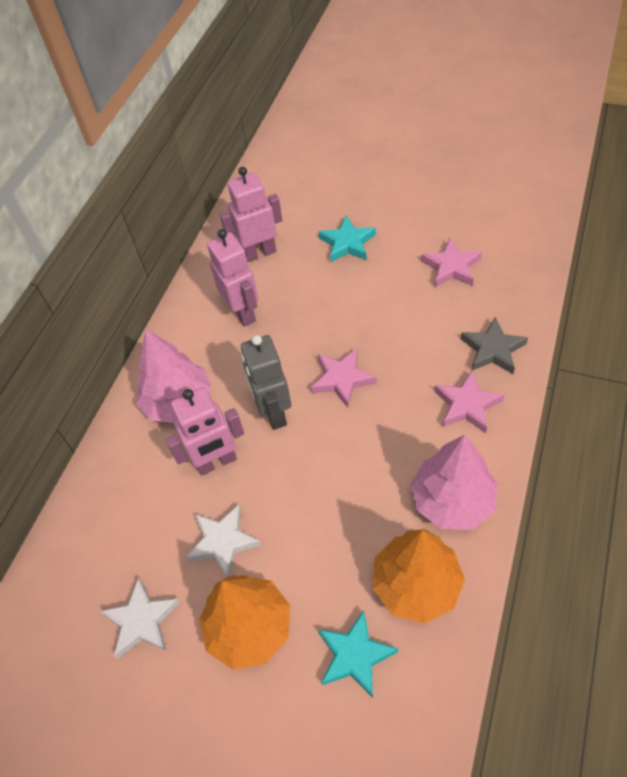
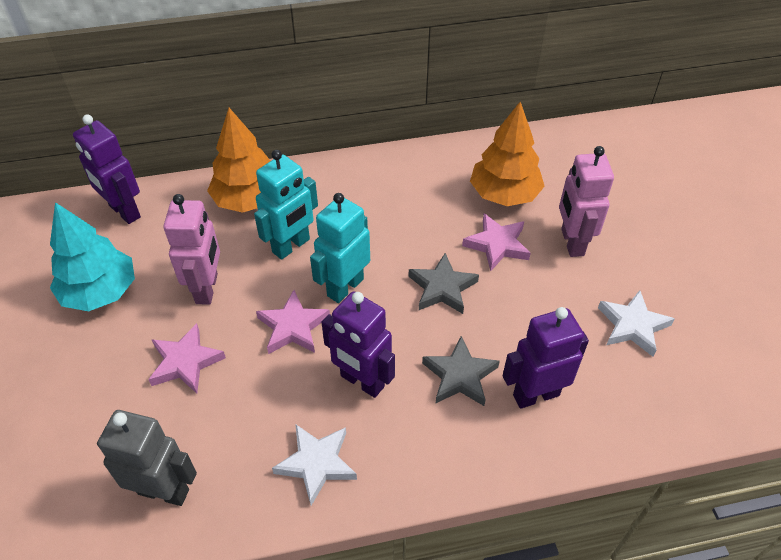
grey star: 1 -> 2
pink robot: 3 -> 2
pink tree: 2 -> 0
purple robot: 0 -> 3
turquoise robot: 0 -> 2
turquoise star: 2 -> 0
turquoise tree: 0 -> 1

